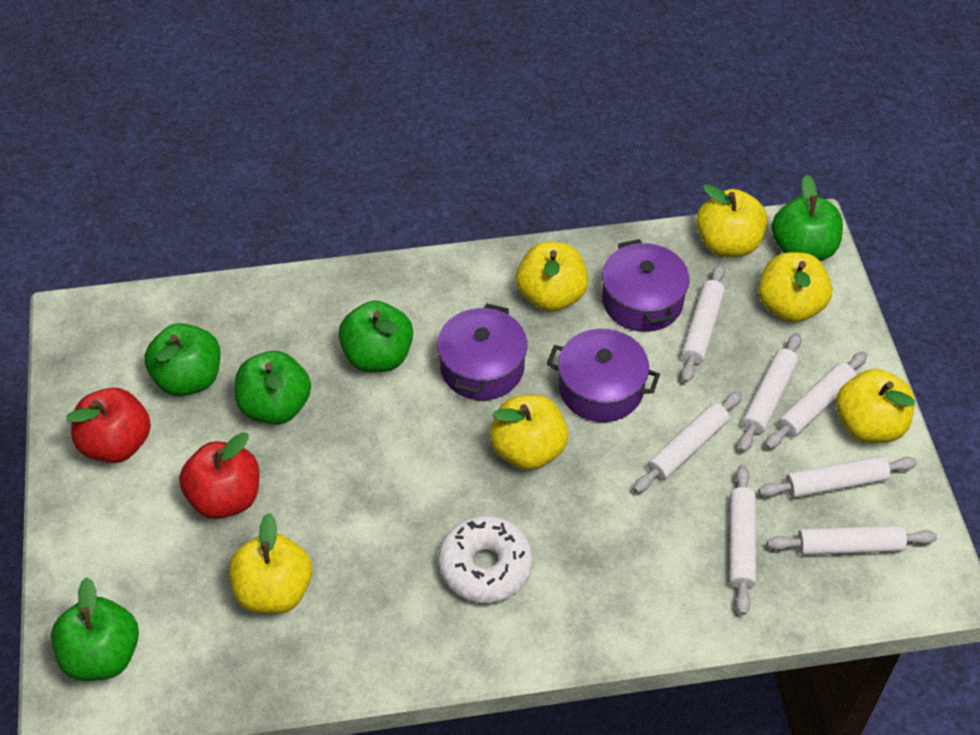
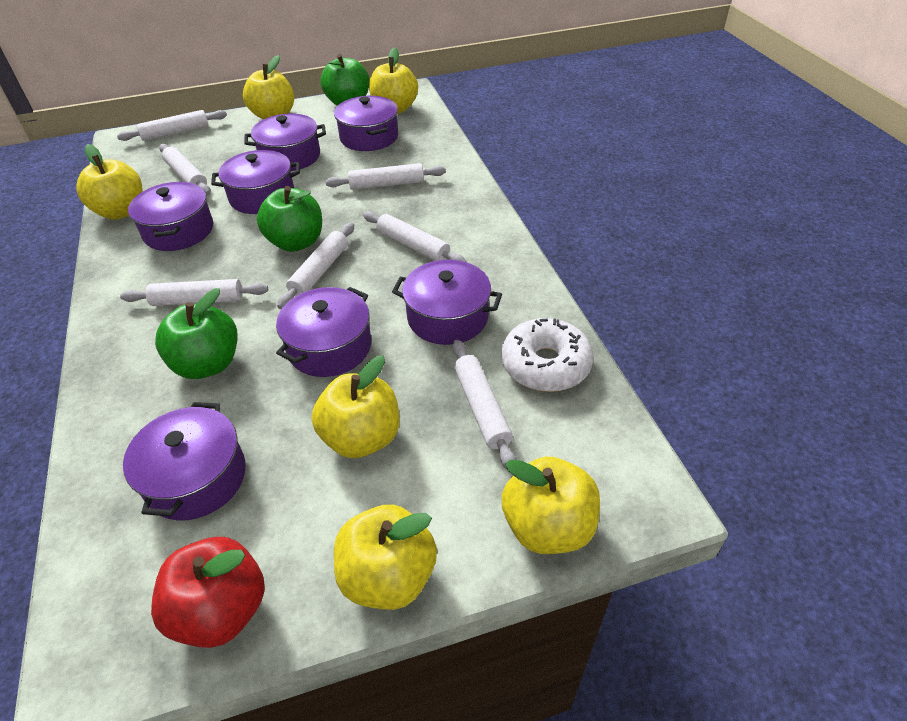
green apple: 5 -> 3
purple pot: 3 -> 7
red apple: 2 -> 1

